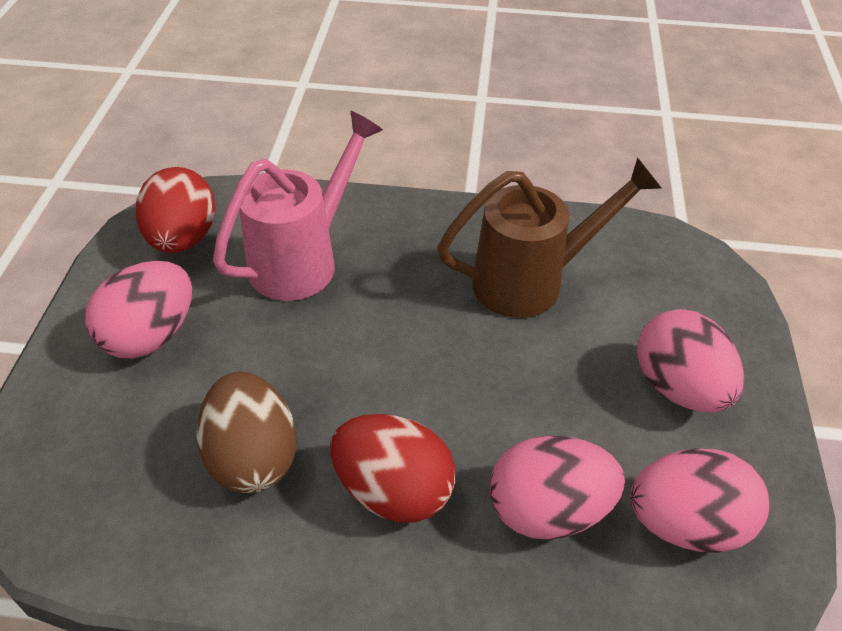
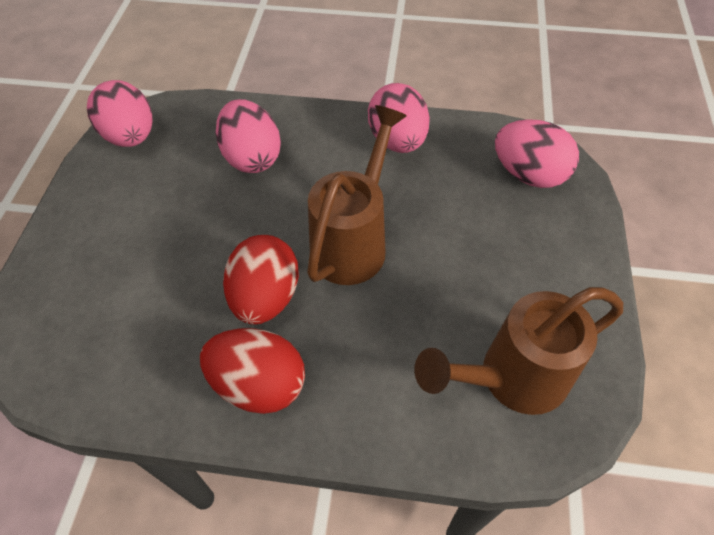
brown egg: 1 -> 0
brown watering can: 1 -> 2
pink watering can: 1 -> 0

